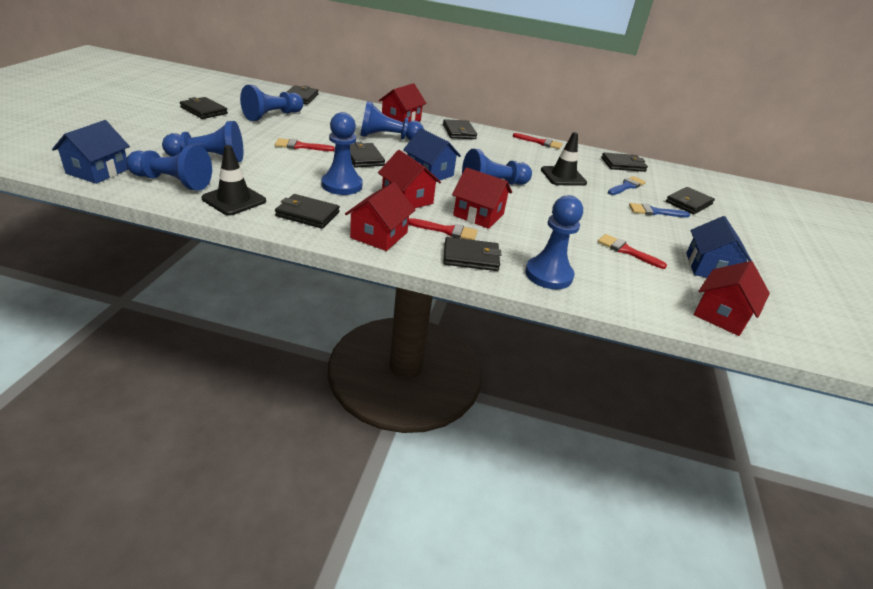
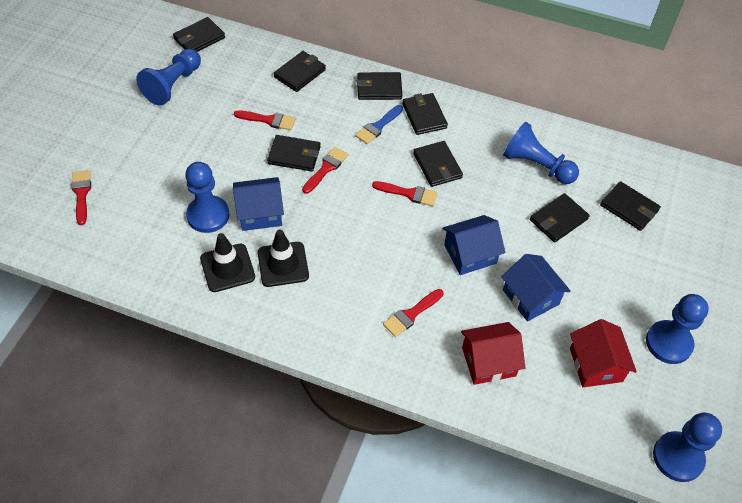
blue brush: 2 -> 1
blue pawn: 7 -> 5
red brush: 4 -> 5
red house: 5 -> 2

